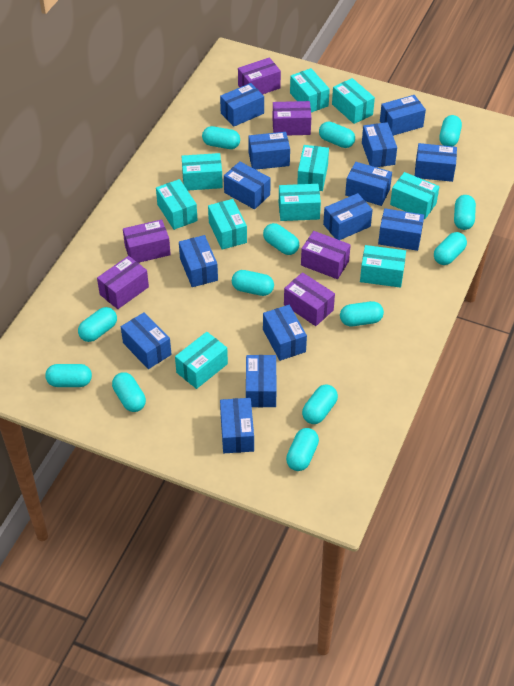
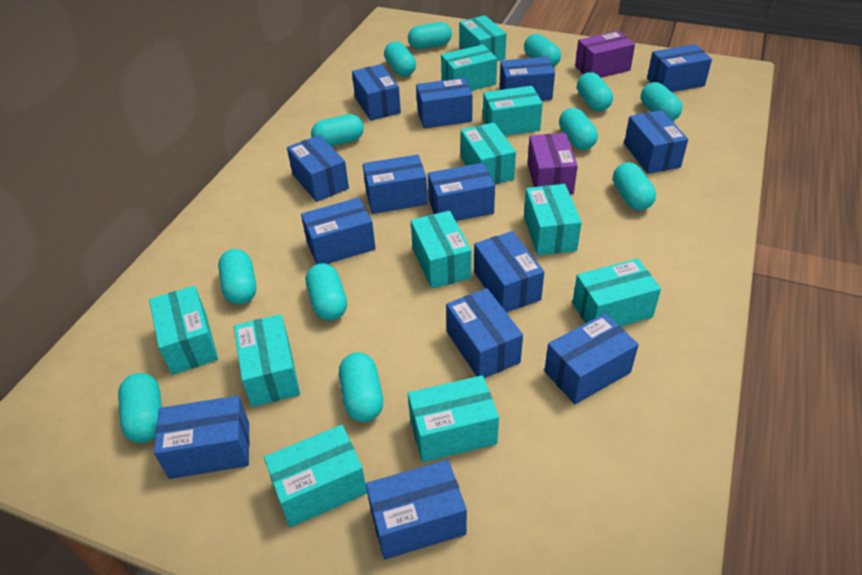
purple box: 6 -> 2
turquoise box: 10 -> 11
turquoise capsule: 13 -> 12

